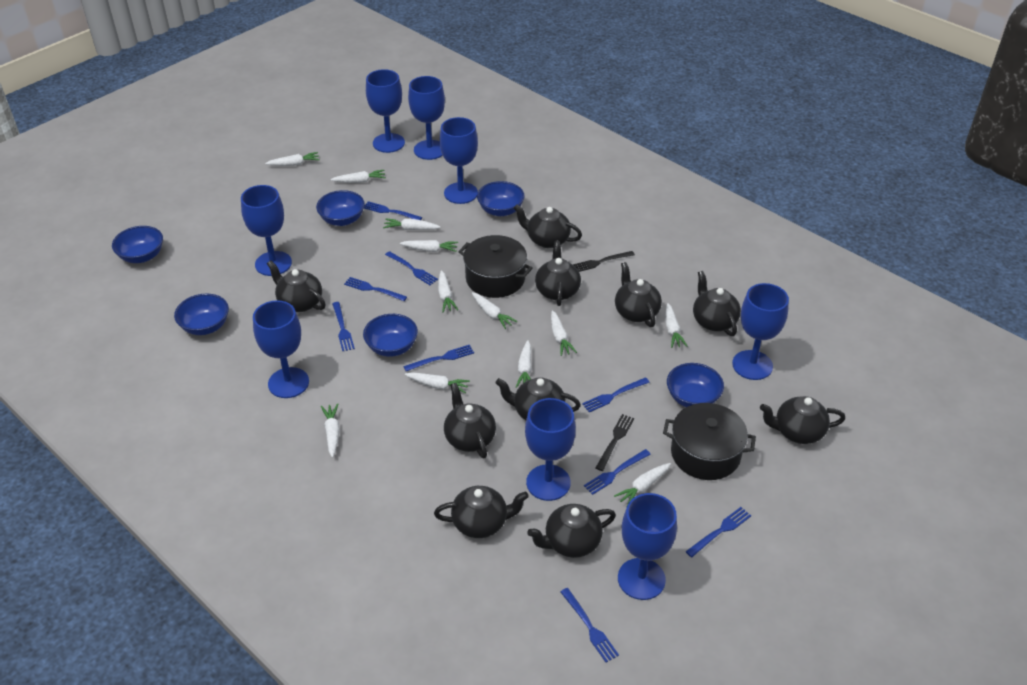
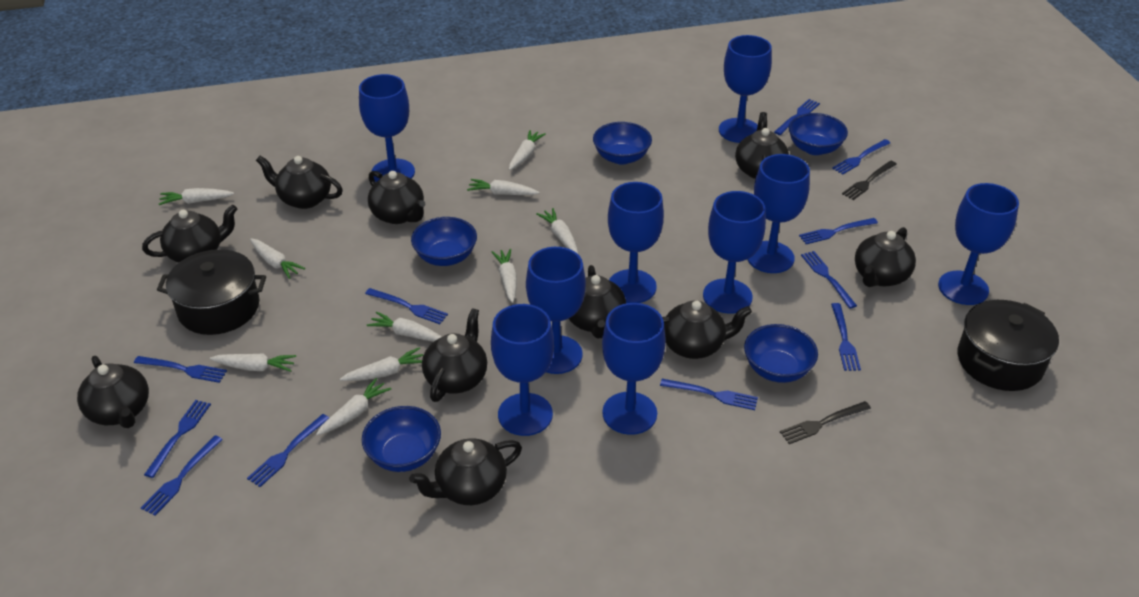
blue bowl: 6 -> 5
blue fork: 9 -> 11
blue goblet: 8 -> 9
white carrot: 12 -> 10

